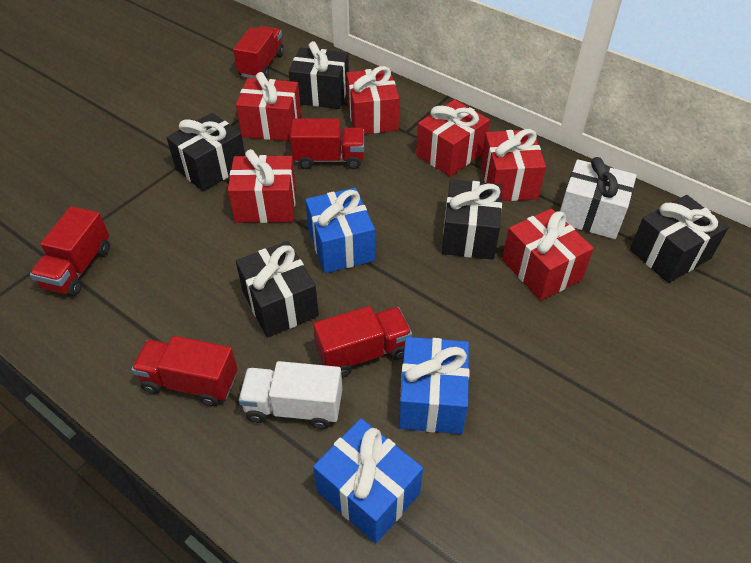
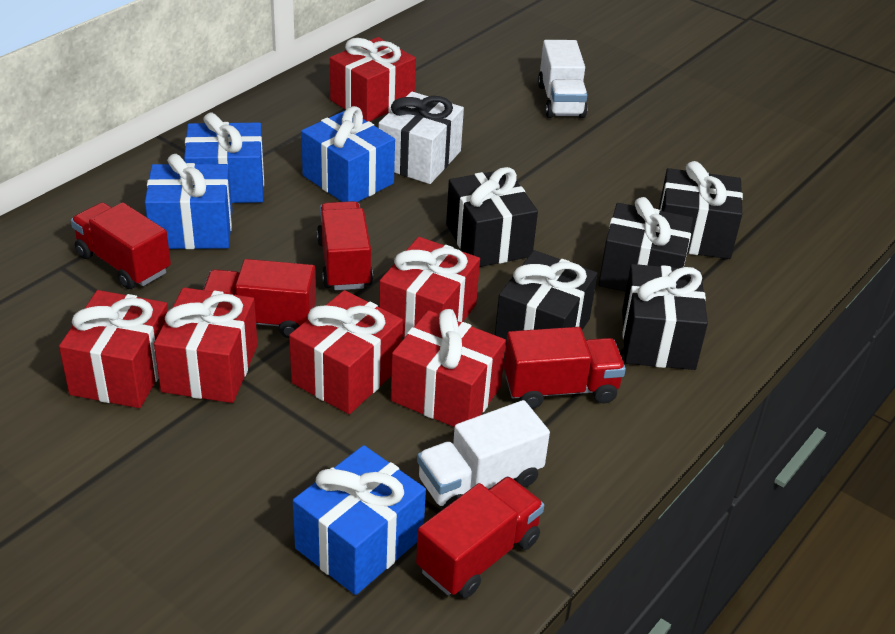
blue gift: 3 -> 4
white truck: 1 -> 2

